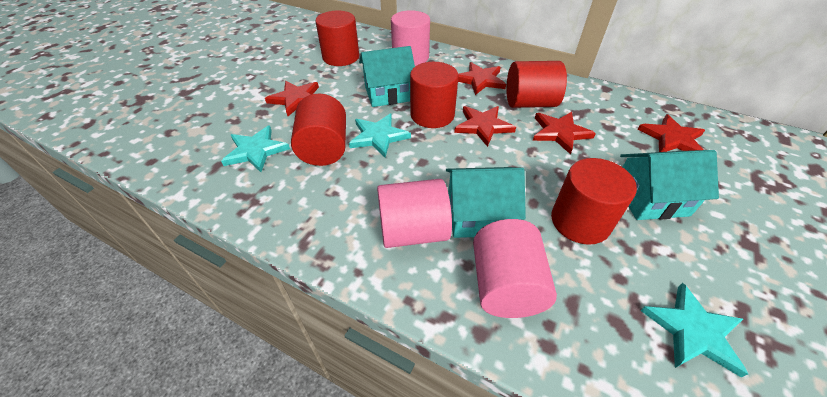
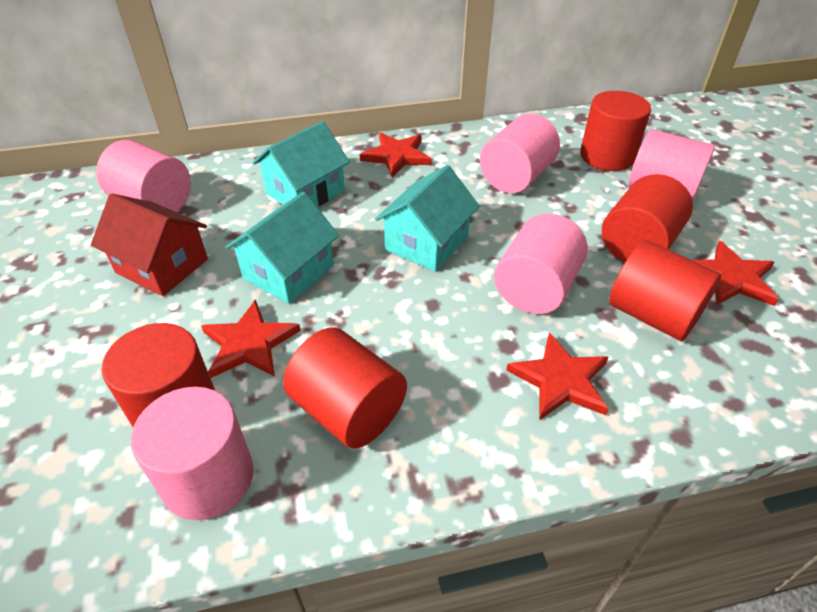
pink cylinder: 3 -> 5
red house: 0 -> 1
red star: 5 -> 4
turquoise star: 3 -> 0

